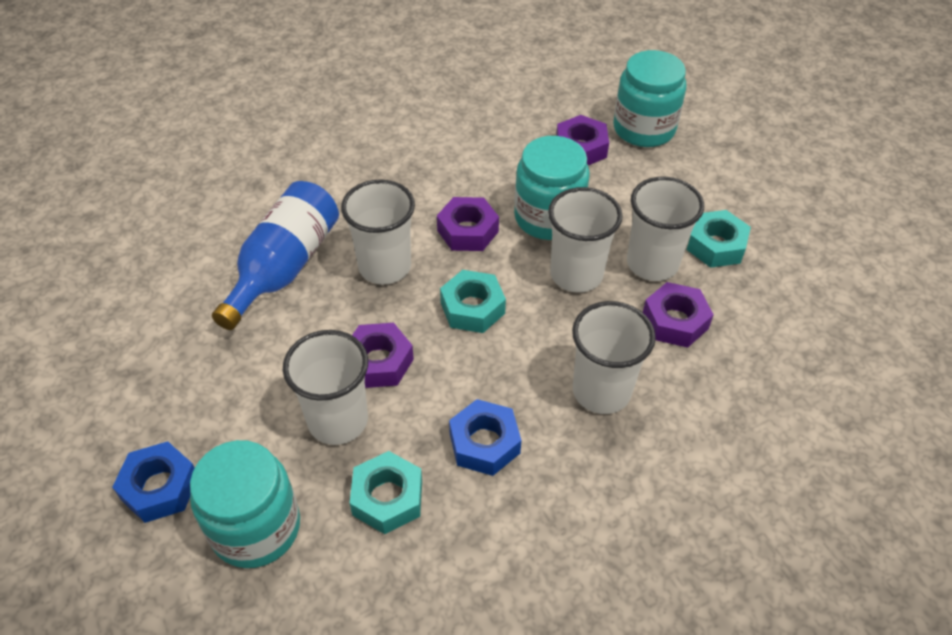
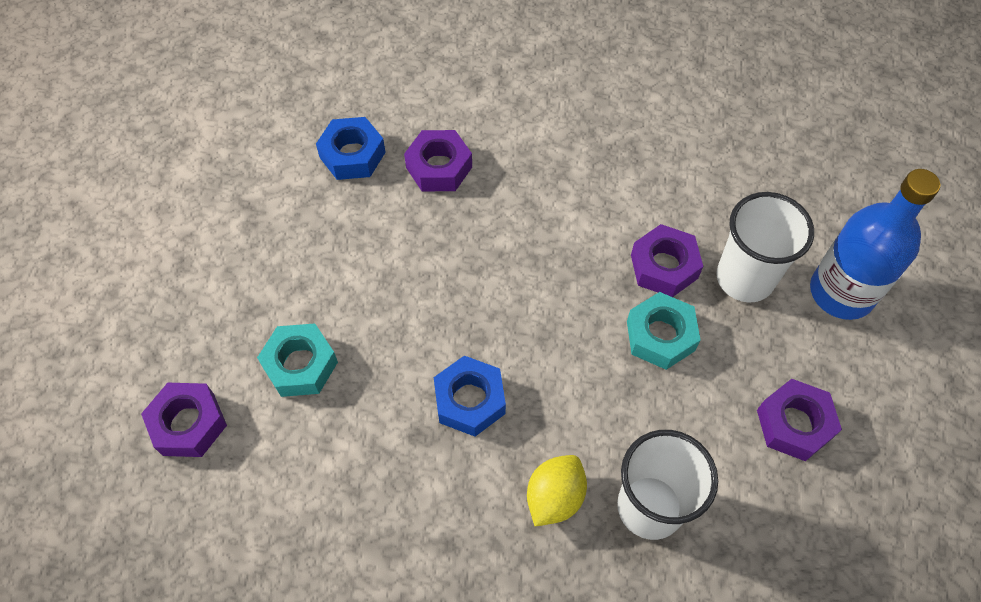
turquoise jar: 3 -> 0
turquoise nut: 3 -> 2
white cup: 5 -> 2
yellow lemon: 0 -> 1

